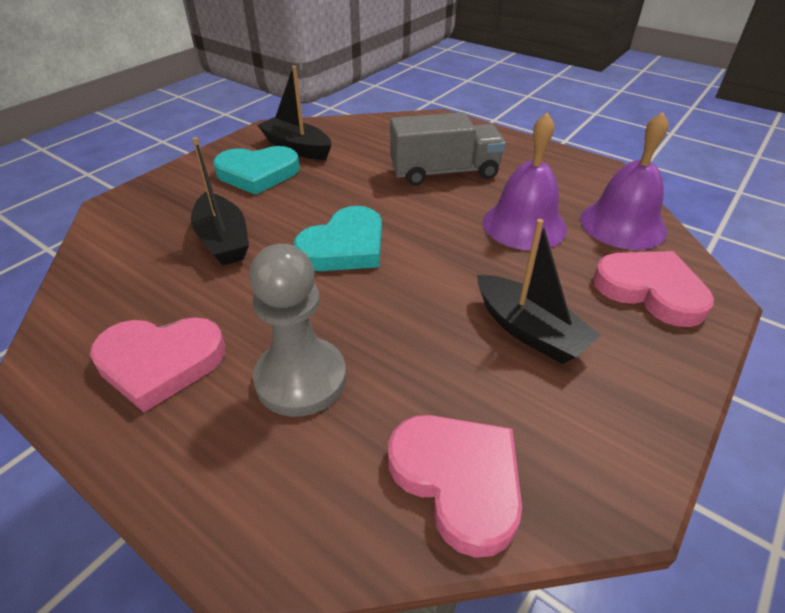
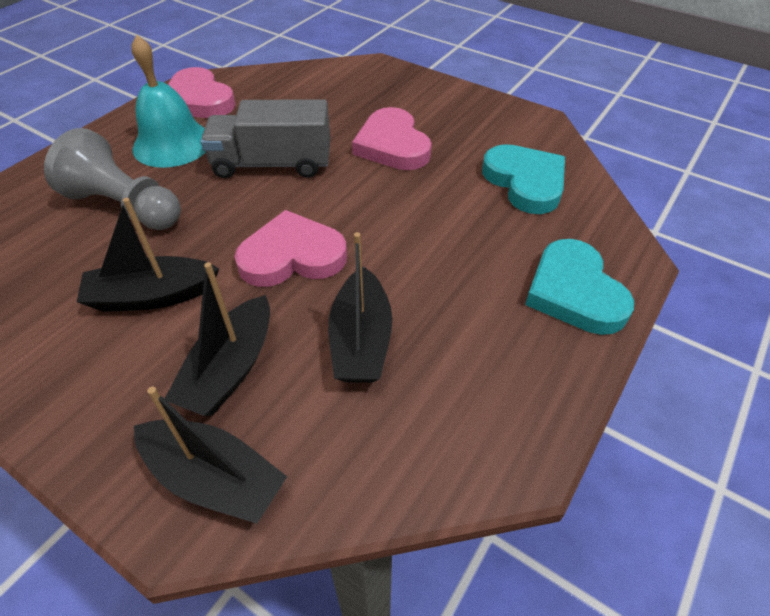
black boat: 3 -> 4
purple bell: 2 -> 0
turquoise bell: 0 -> 1

